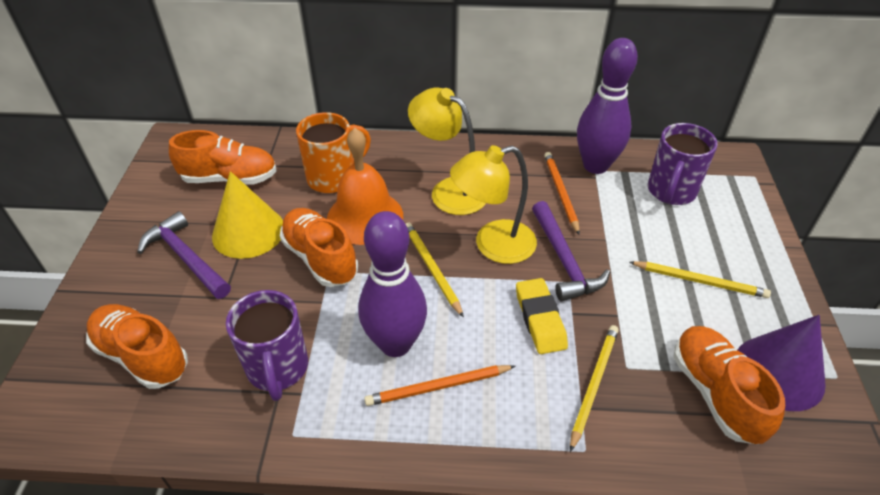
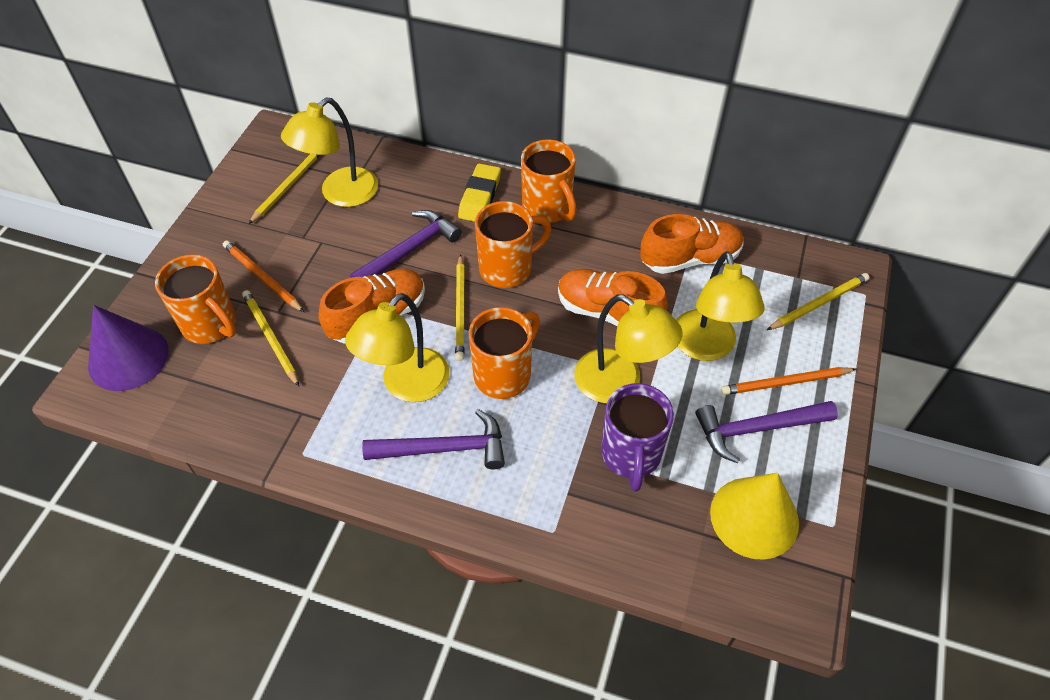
orange bell: 1 -> 0
orange mug: 1 -> 4
orange shoe: 4 -> 3
purple bowling pin: 2 -> 0
purple hammer: 2 -> 3
purple mug: 2 -> 1
yellow lamp: 2 -> 4
yellow pencil: 3 -> 4

